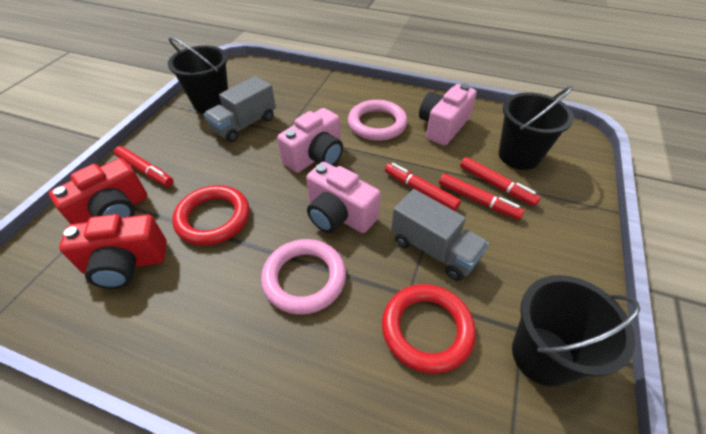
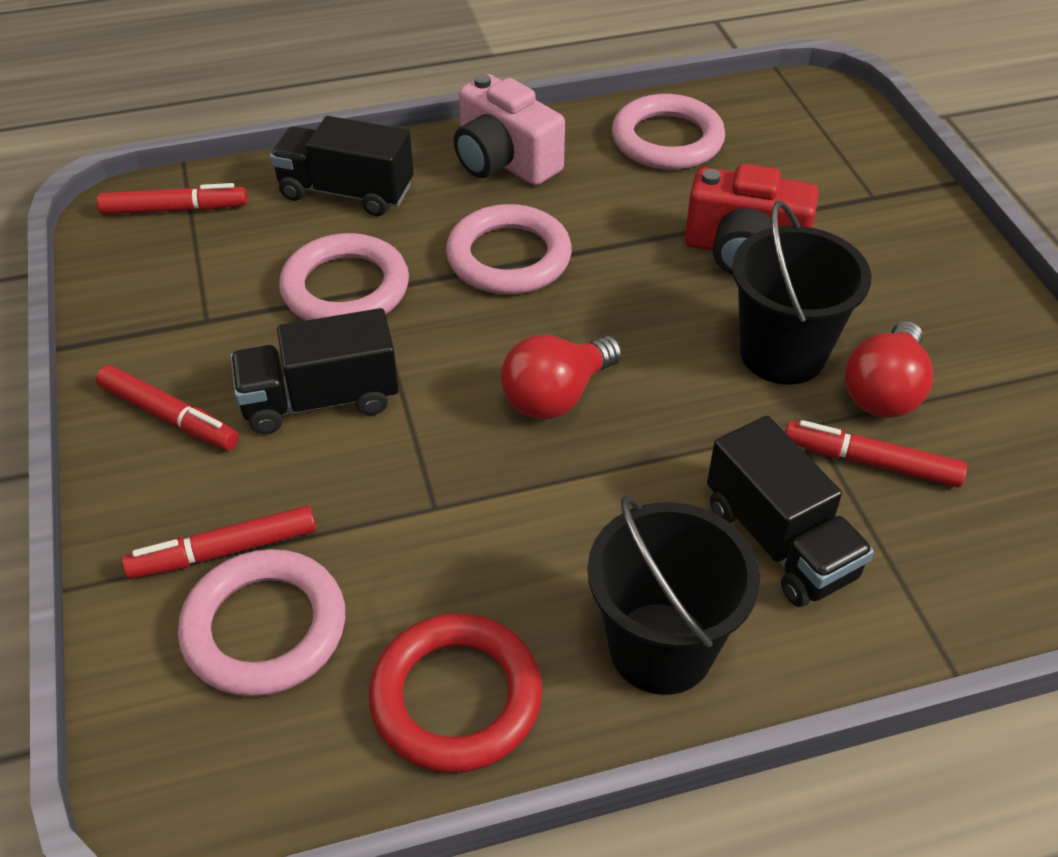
black bucket: 3 -> 2
black truck: 0 -> 3
grey truck: 2 -> 0
pink camera: 3 -> 1
pink ring: 2 -> 4
red camera: 2 -> 1
red light bulb: 0 -> 2
red ring: 2 -> 1

